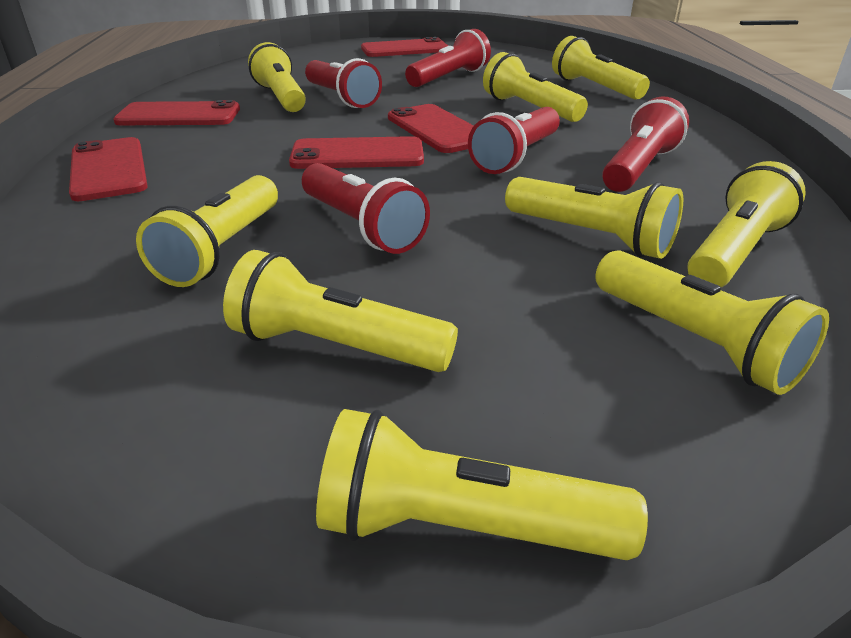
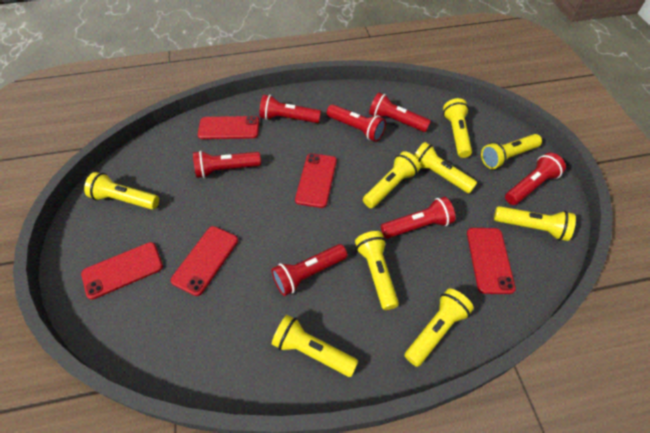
red flashlight: 5 -> 7

